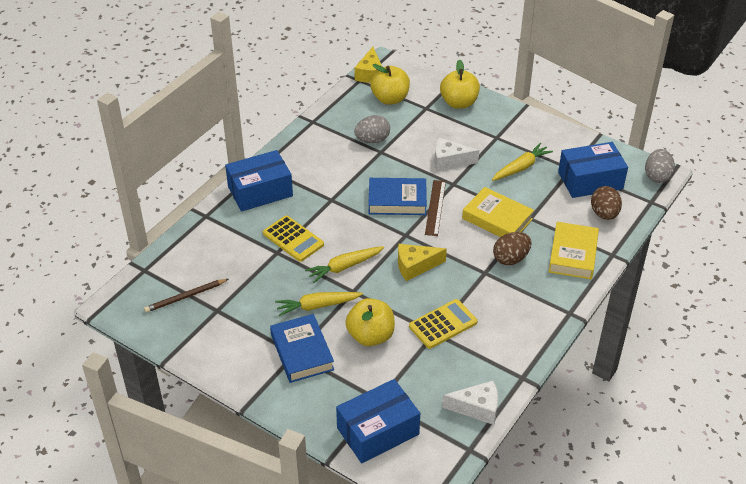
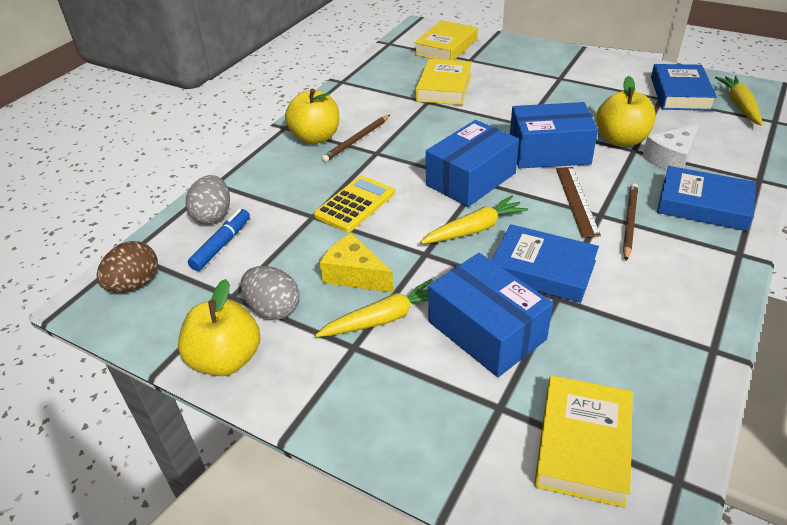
blue book: 2 -> 3
blue marker: 0 -> 1
brown egg: 2 -> 1
brown pencil: 1 -> 2
white cheese: 2 -> 1
yellow book: 2 -> 3
yellow calculator: 2 -> 1
yellow cheese: 2 -> 1

